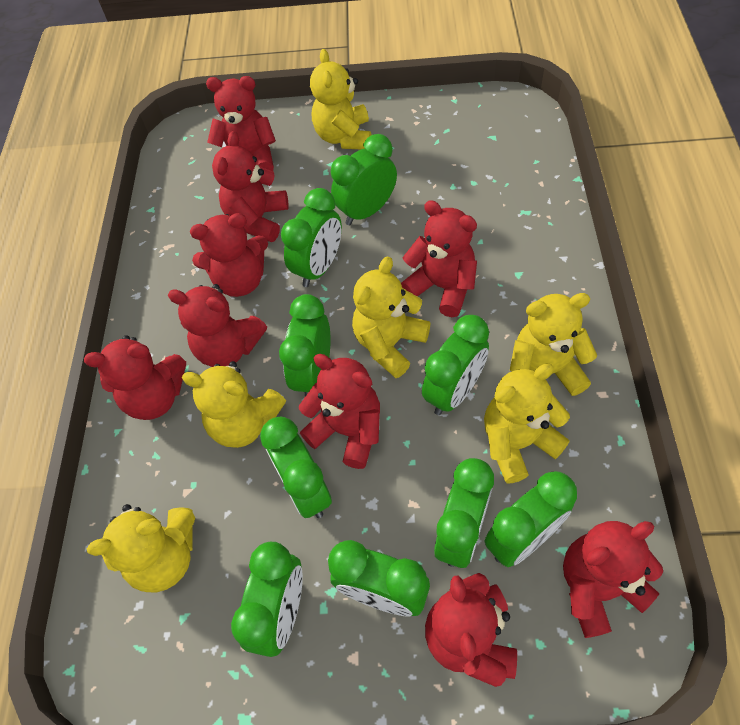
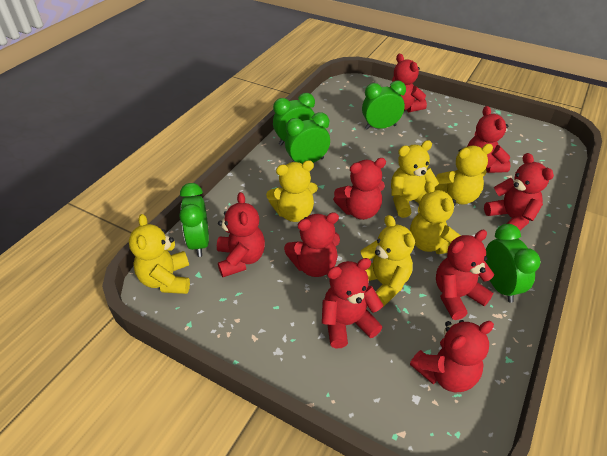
green clock: 9 -> 5

